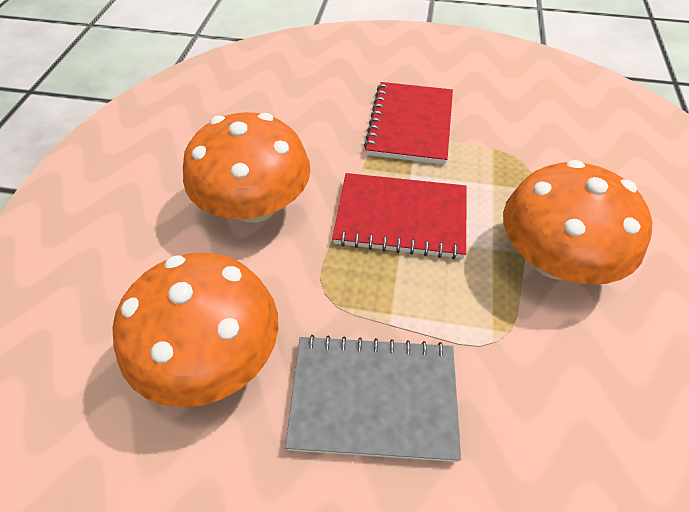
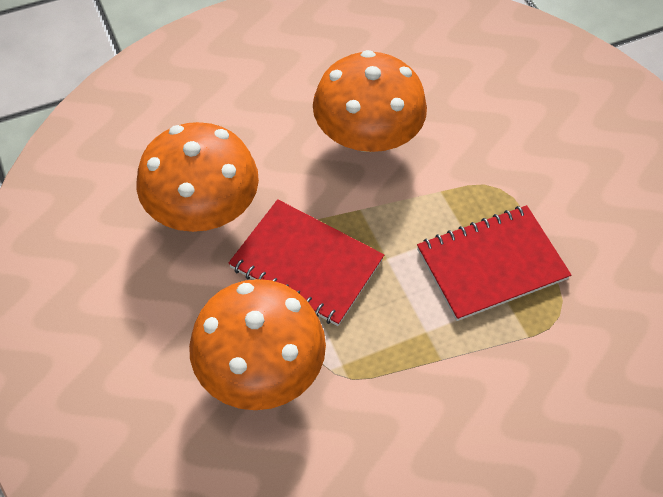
grey notebook: 1 -> 0

